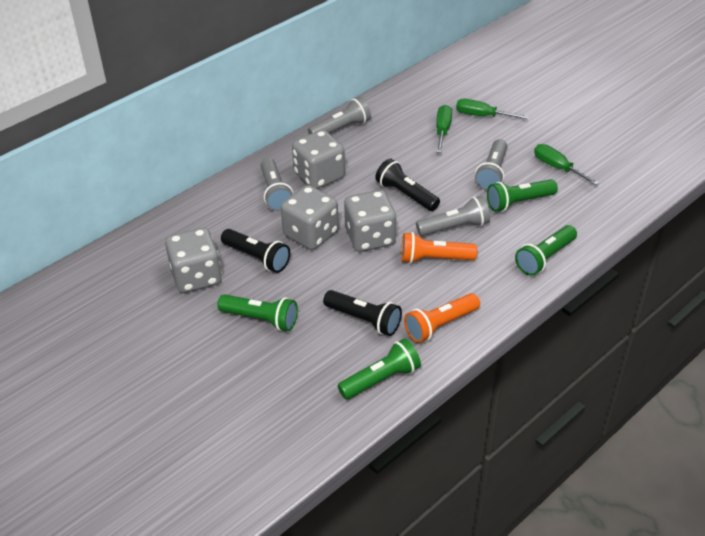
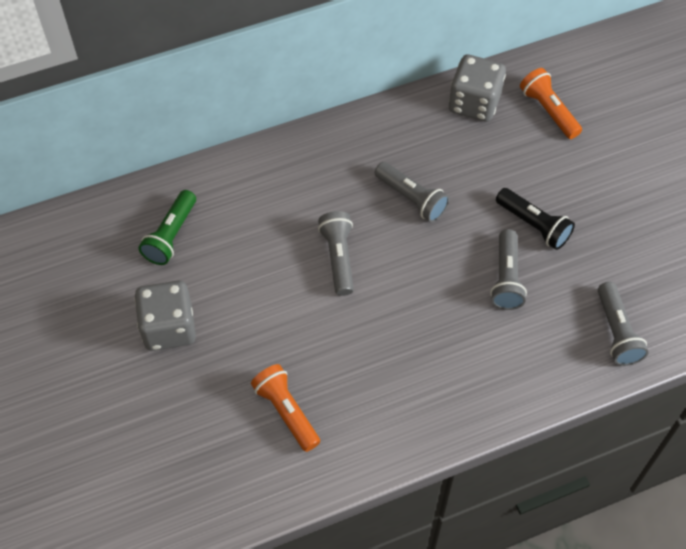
black flashlight: 3 -> 1
green flashlight: 4 -> 1
green screwdriver: 3 -> 0
grey dice: 4 -> 2

